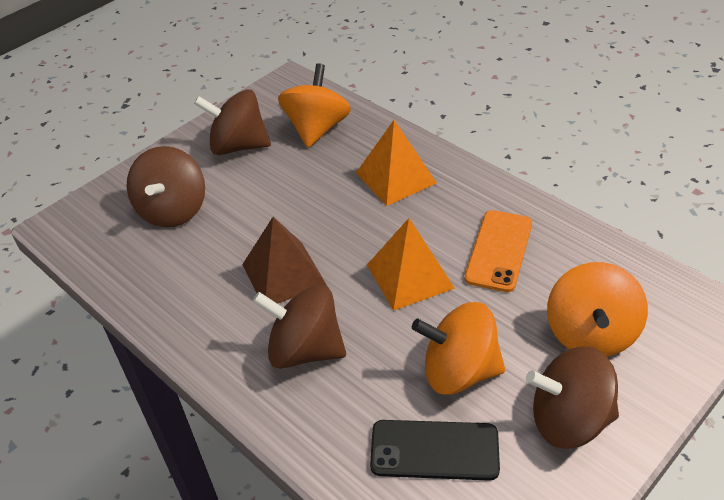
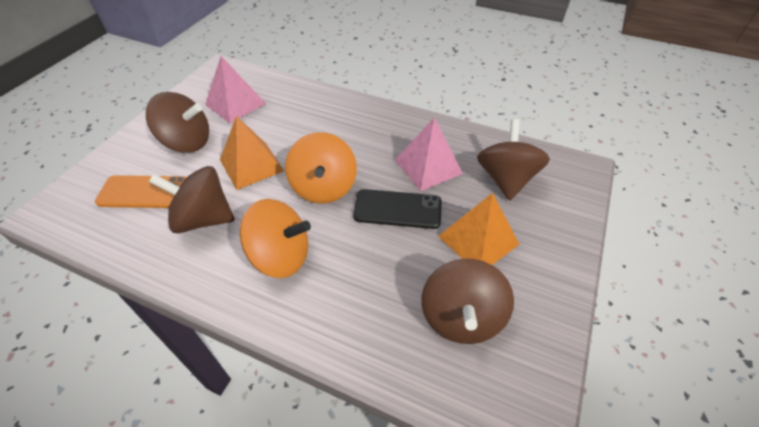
brown pyramid: 1 -> 0
orange spinning top: 3 -> 2
pink pyramid: 0 -> 2

